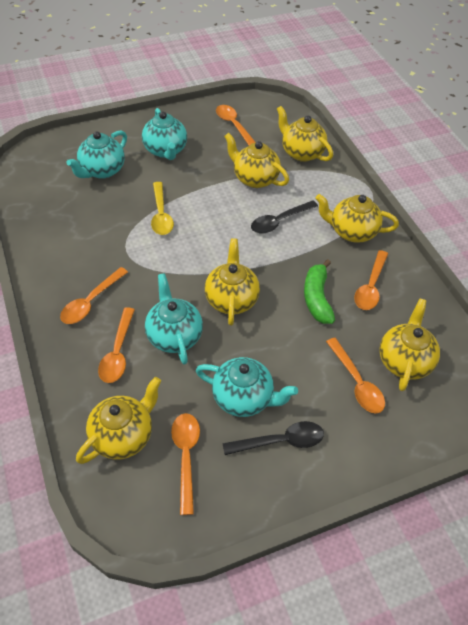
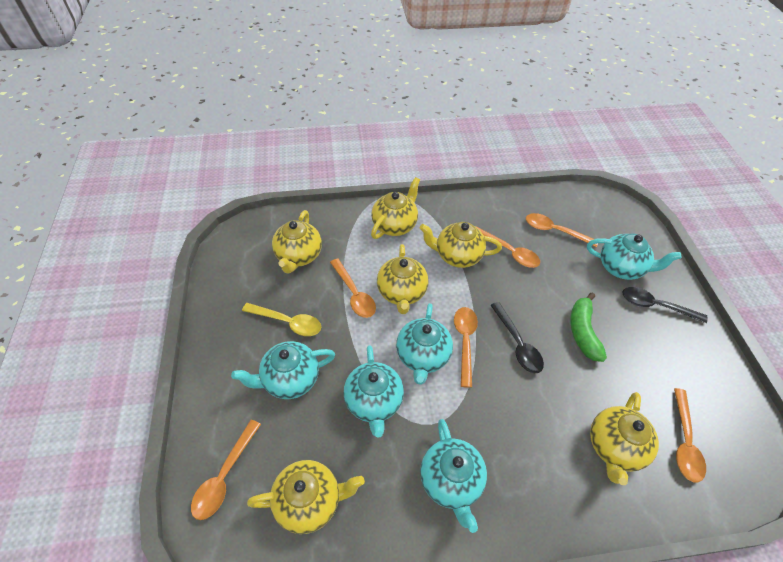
turquoise teapot: 4 -> 5

